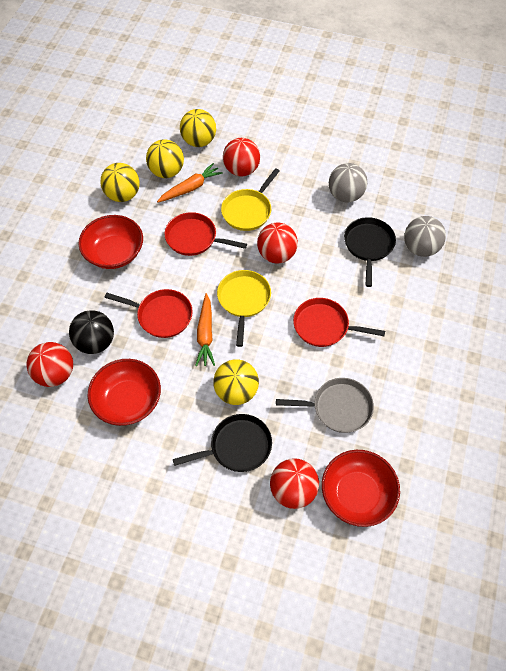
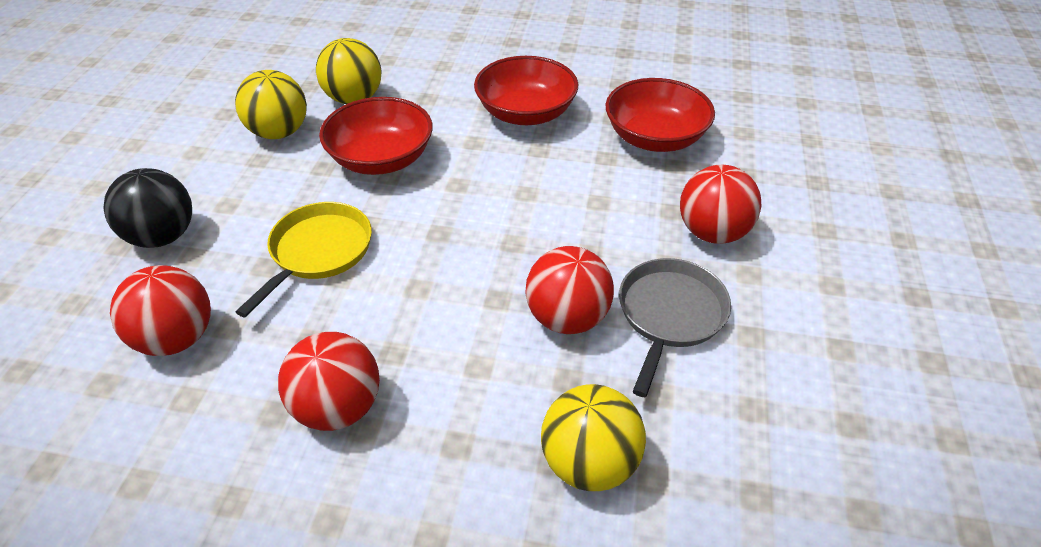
black pan: 2 -> 0
grey ball: 2 -> 0
orange carrot: 2 -> 0
red pan: 3 -> 0
yellow ball: 4 -> 3
yellow pan: 2 -> 1

